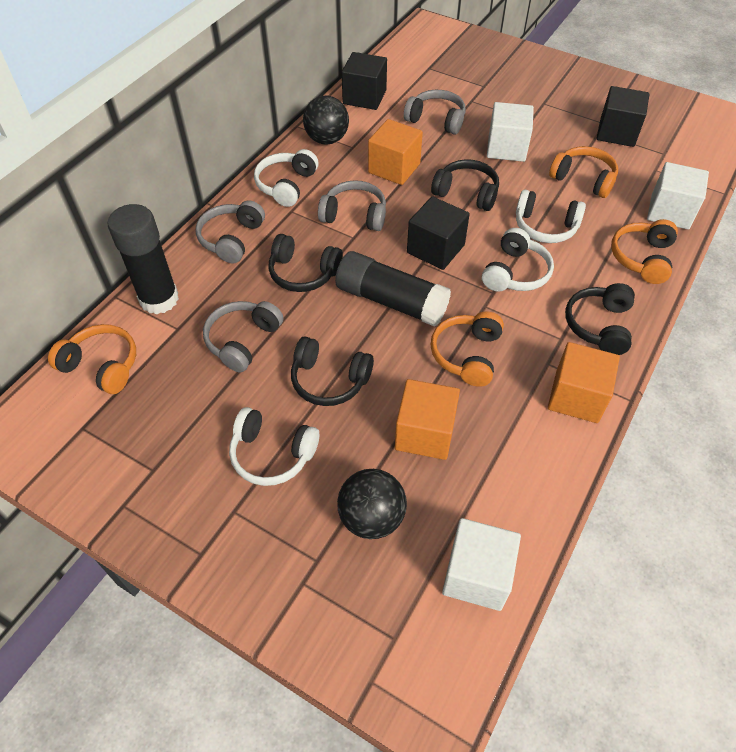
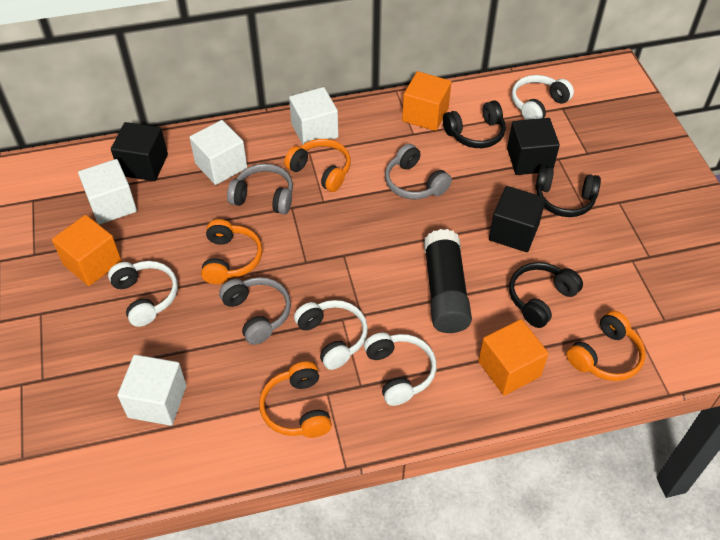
black ball: 2 -> 0
black glue stick: 2 -> 1
black headphones: 4 -> 3
grey headphones: 4 -> 3
white cube: 3 -> 4

